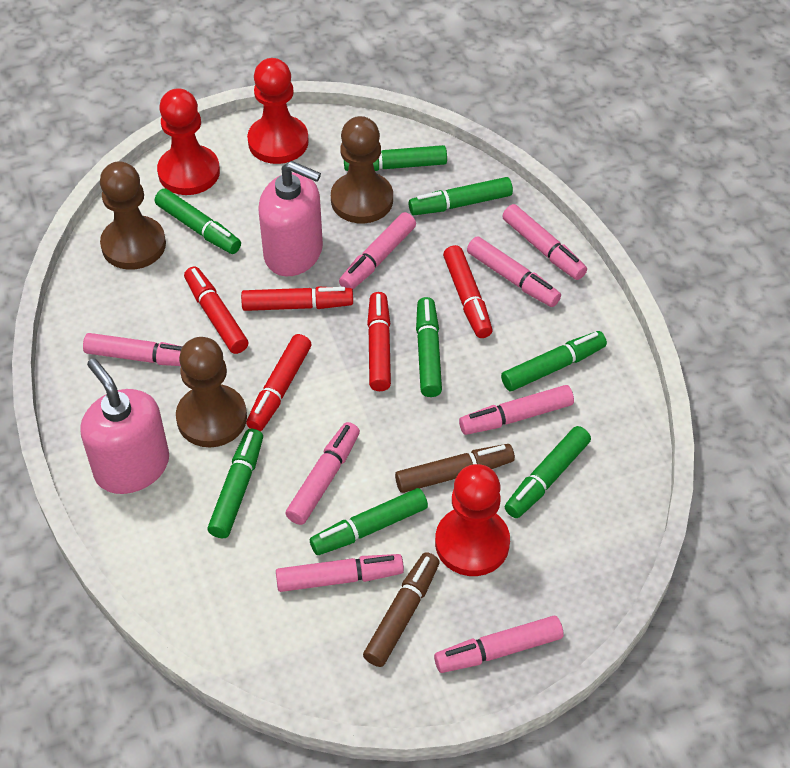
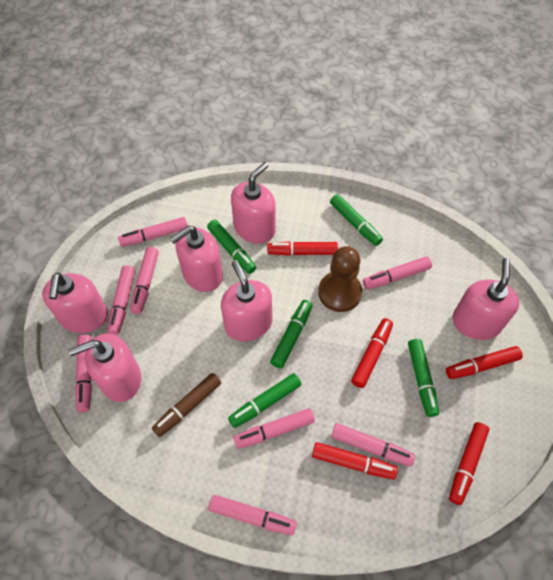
brown marker: 2 -> 1
brown pawn: 3 -> 1
green marker: 8 -> 5
pink soap dispenser: 2 -> 6
red pawn: 3 -> 0

